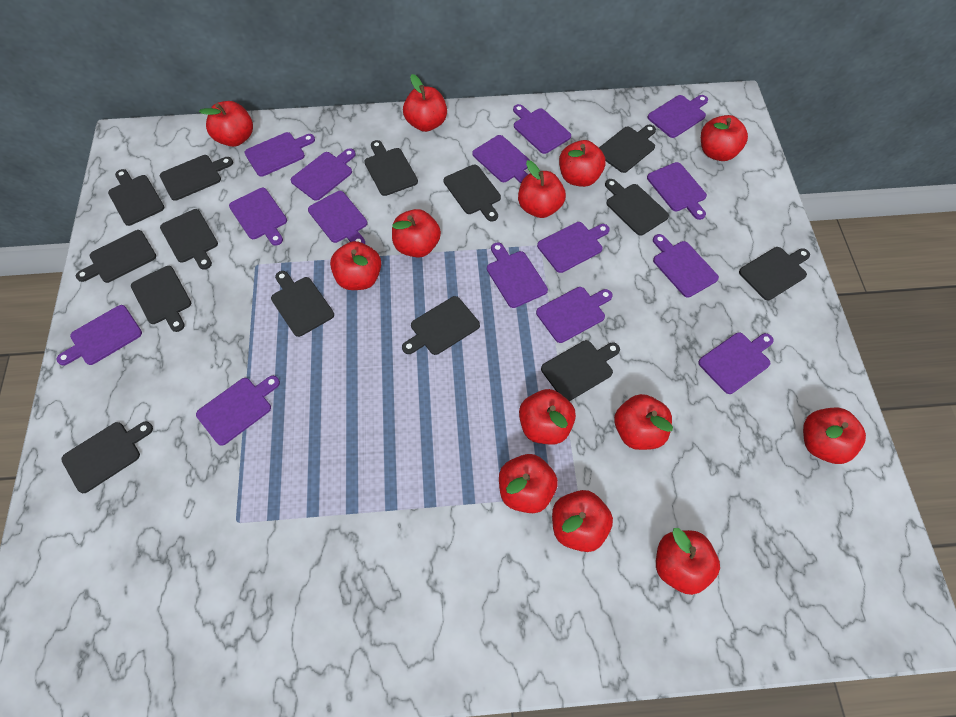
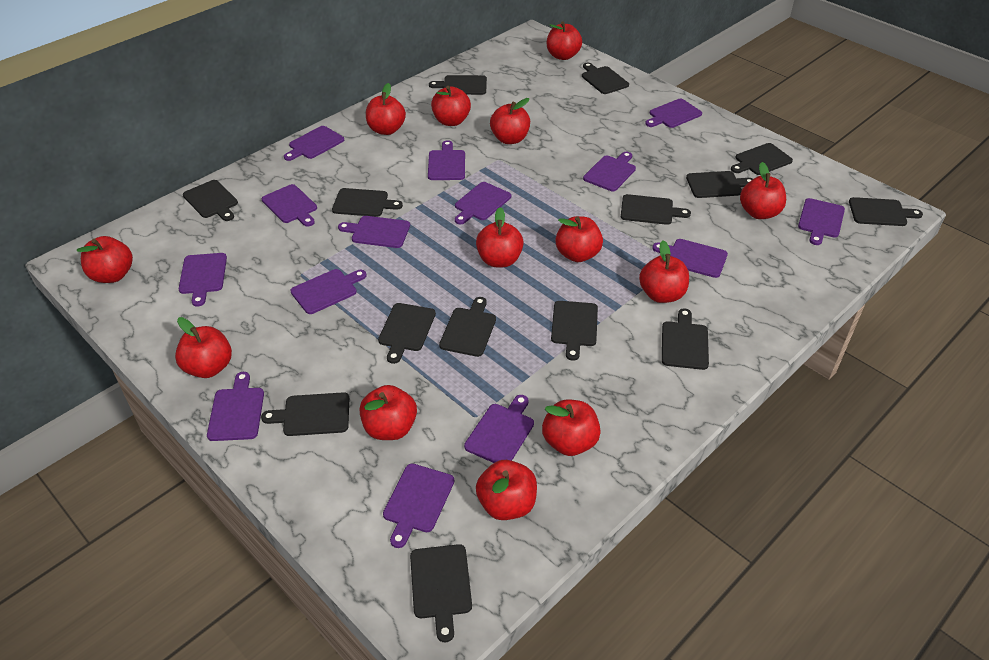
purple cutting board: 15 -> 14

